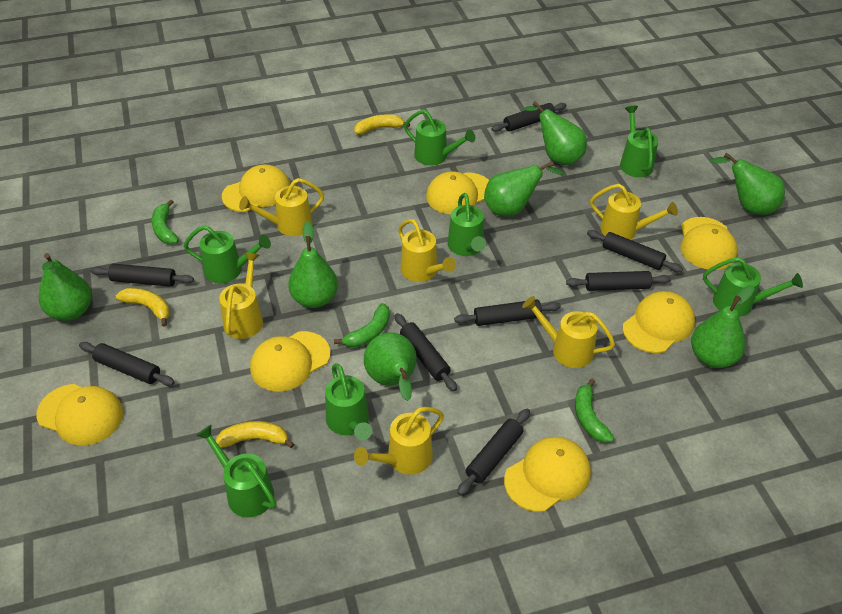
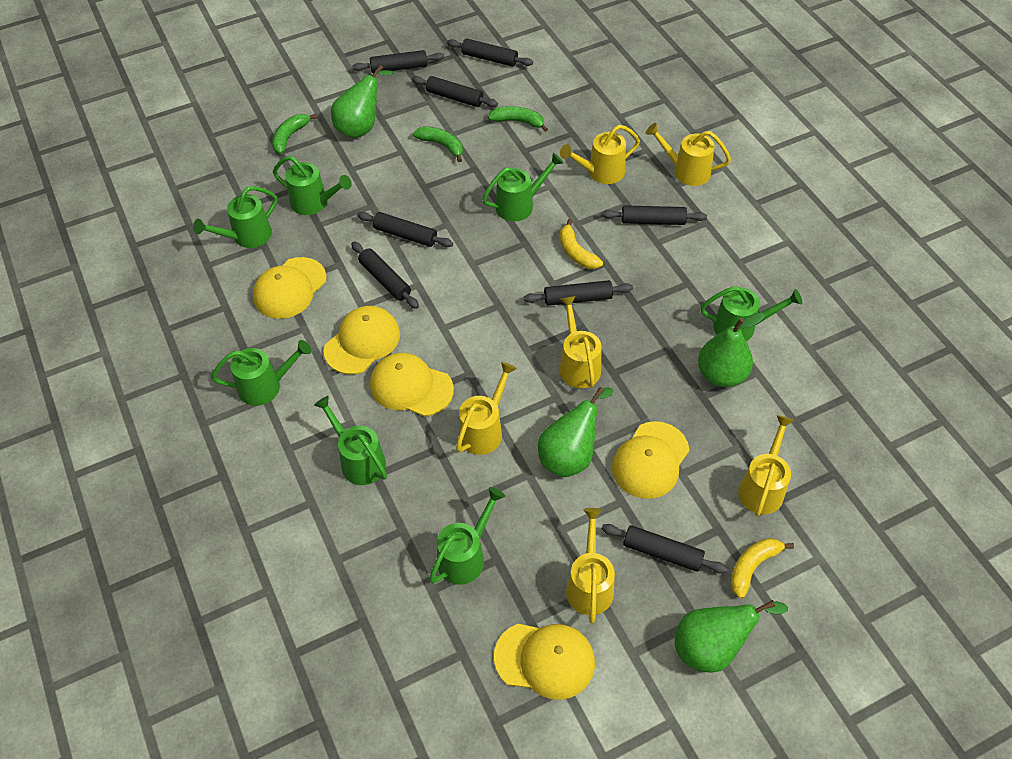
green pear: 7 -> 4
yellow banana: 3 -> 2
yellow cap: 7 -> 5

